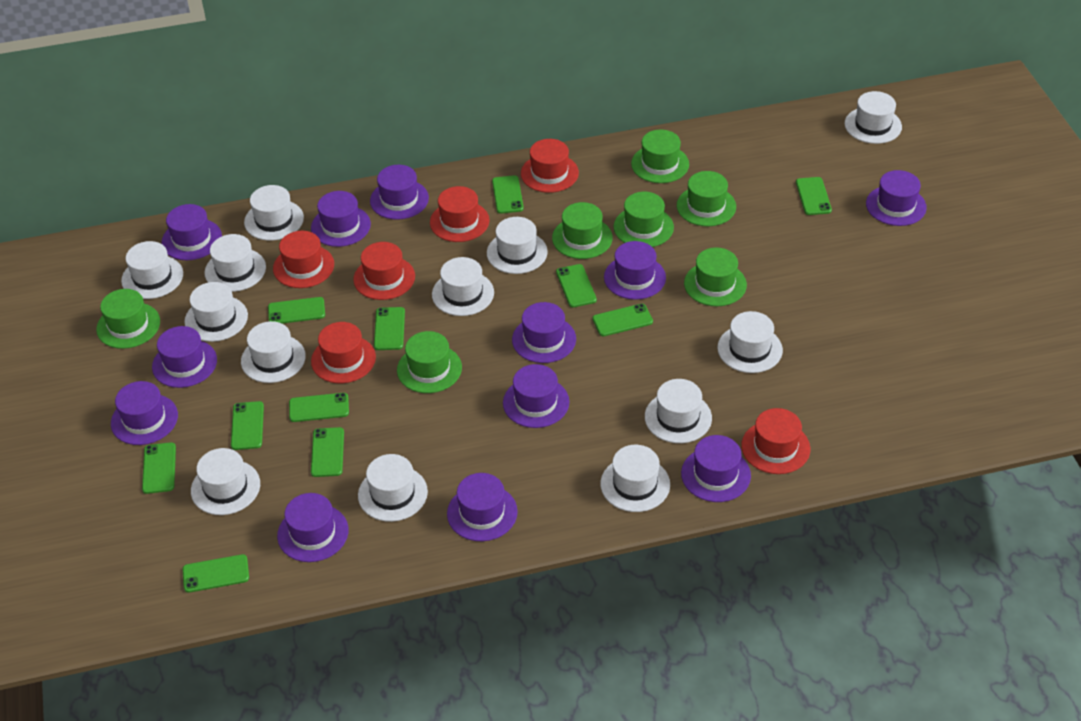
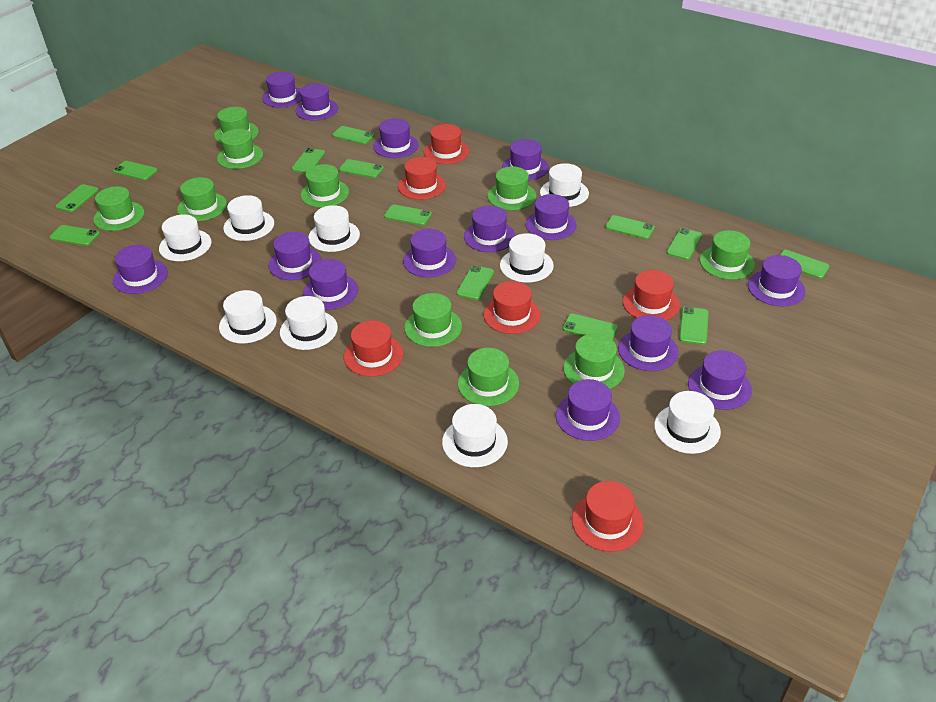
green hat: 7 -> 10
green phone: 11 -> 13
purple hat: 12 -> 14
white hat: 13 -> 9

